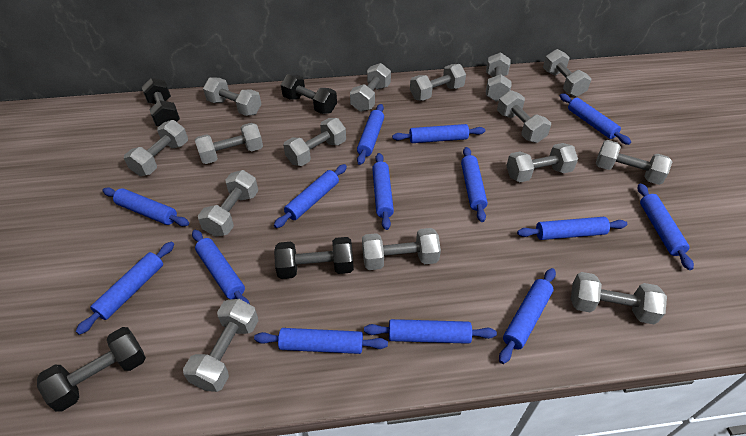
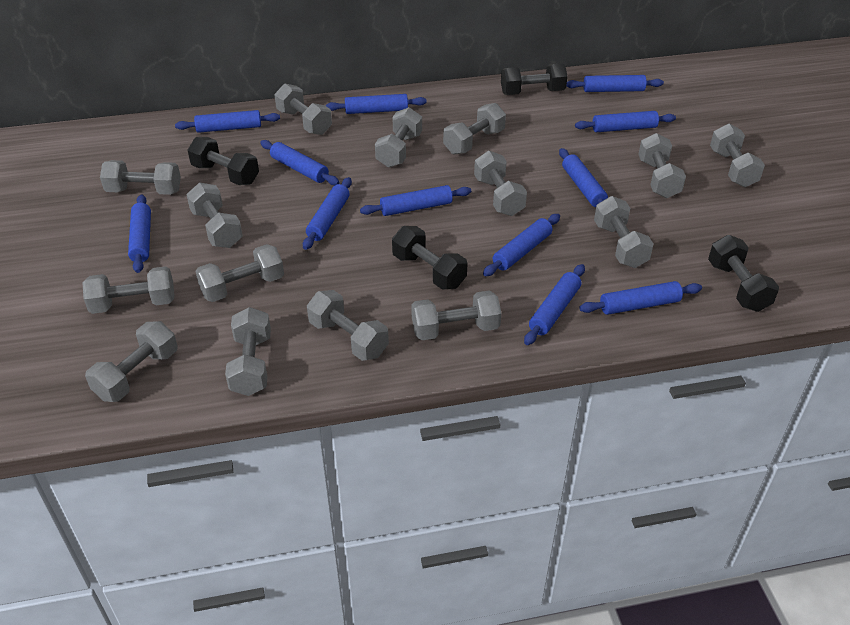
blue rolling pin: 14 -> 12

